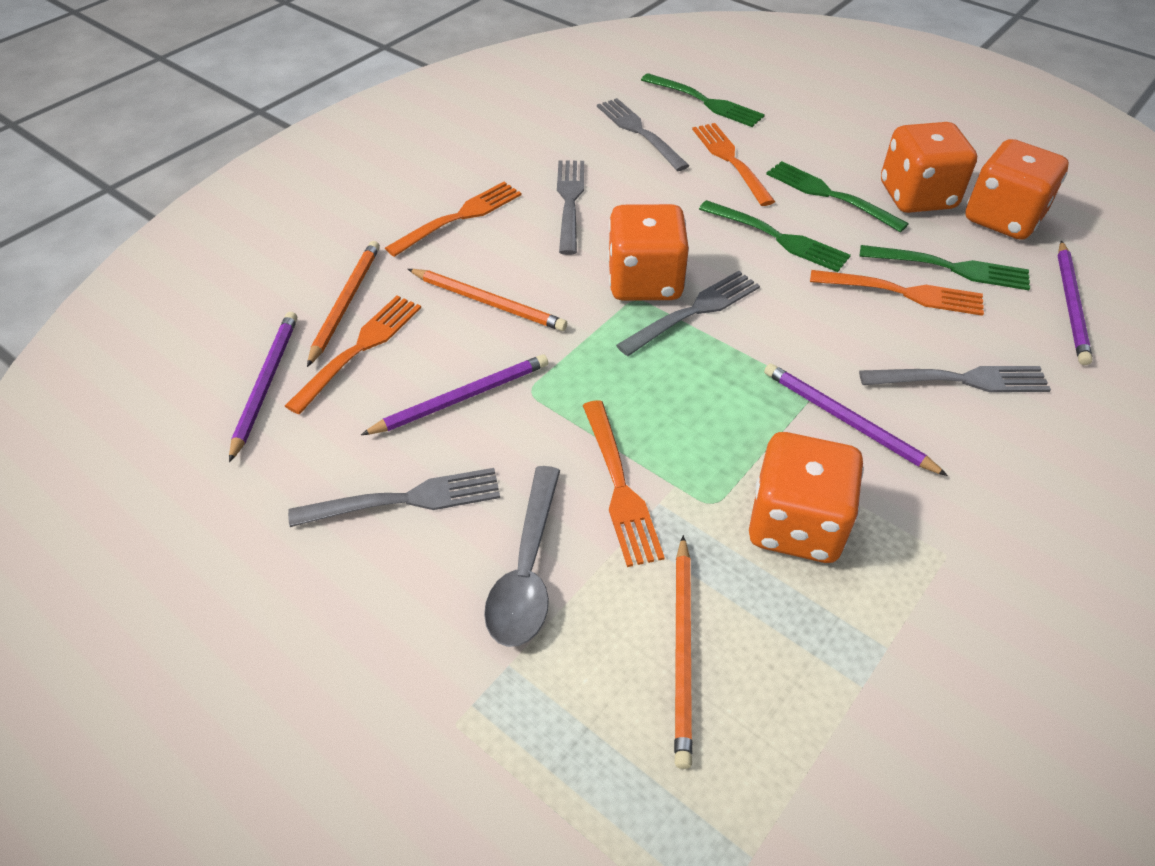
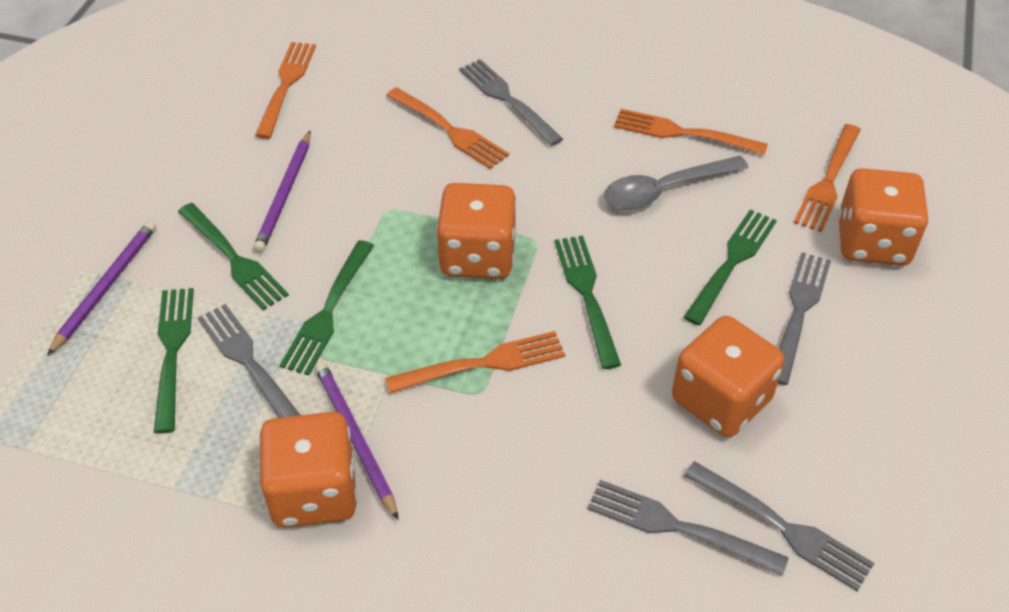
green fork: 4 -> 5
orange pencil: 3 -> 0
purple pencil: 4 -> 3

